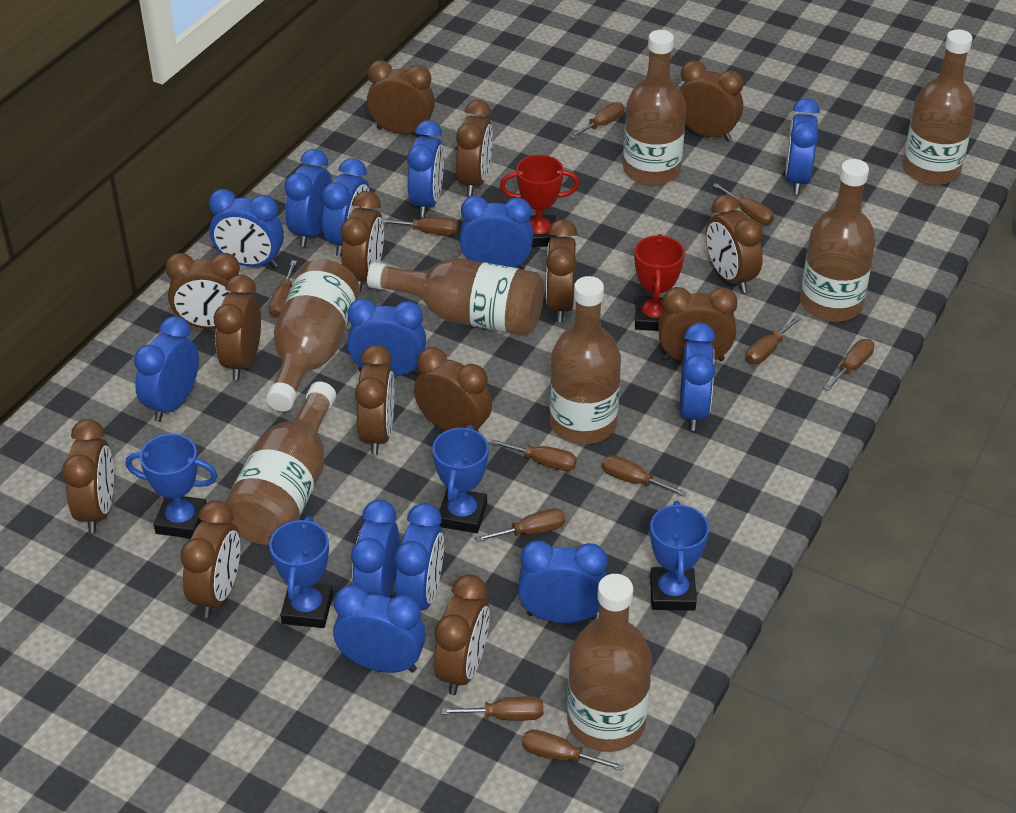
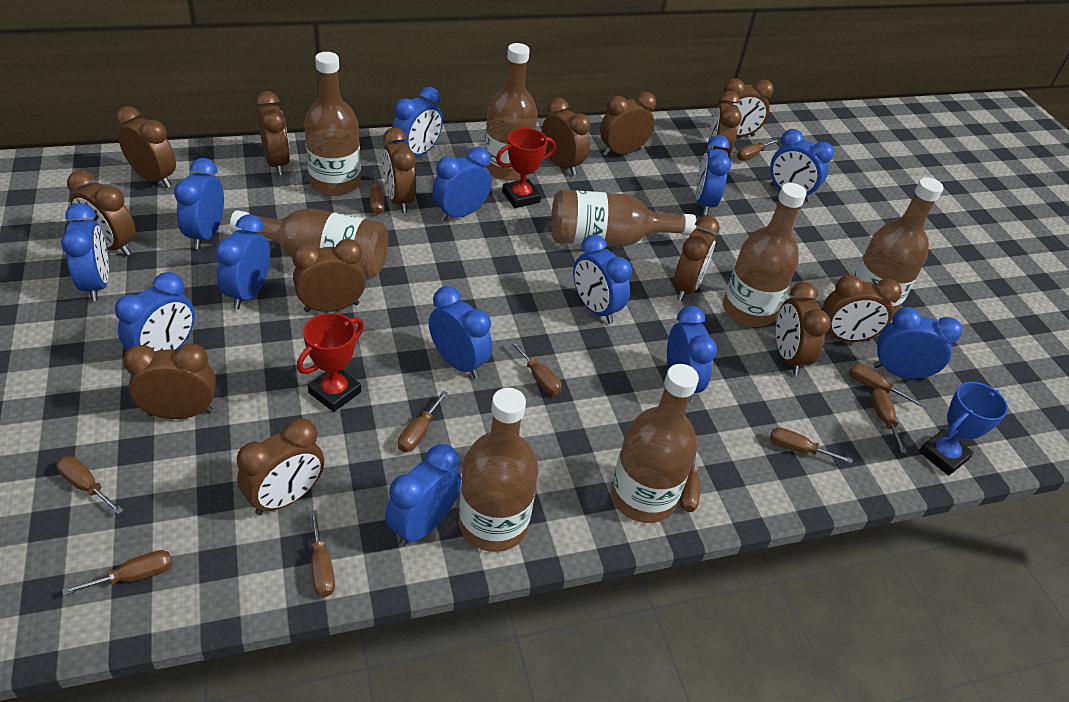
blue trophy: 4 -> 1

